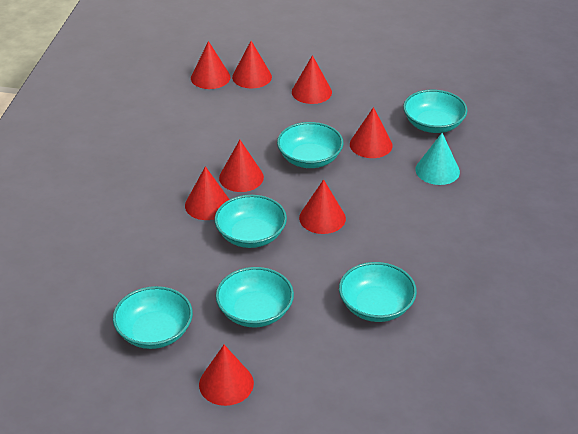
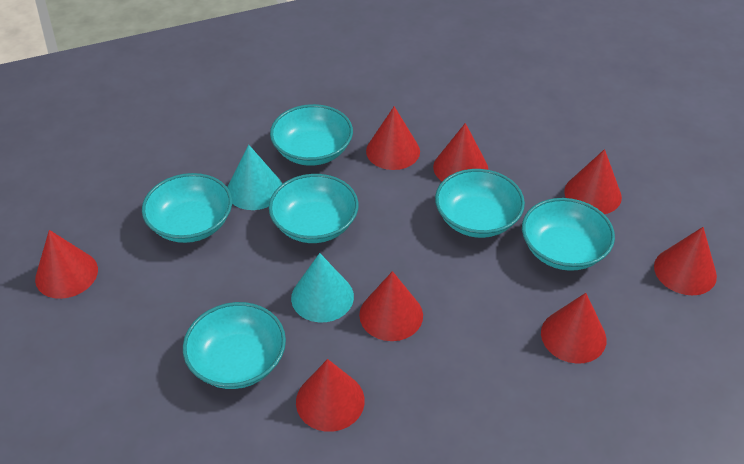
turquoise cone: 1 -> 2

